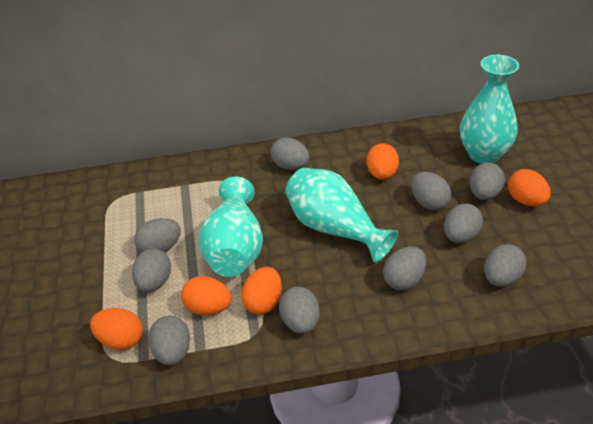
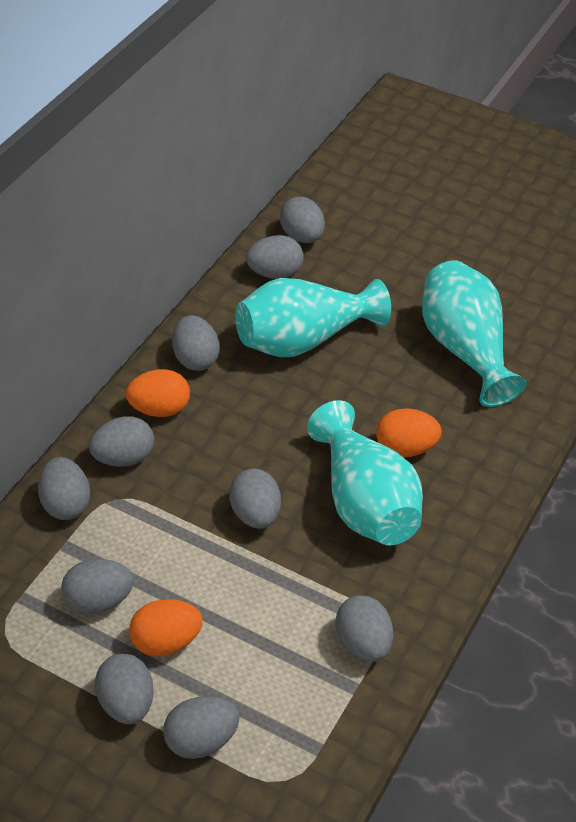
orange egg: 5 -> 3

